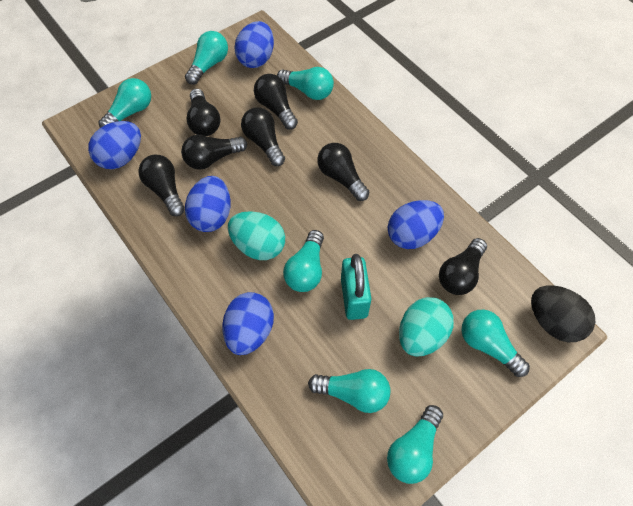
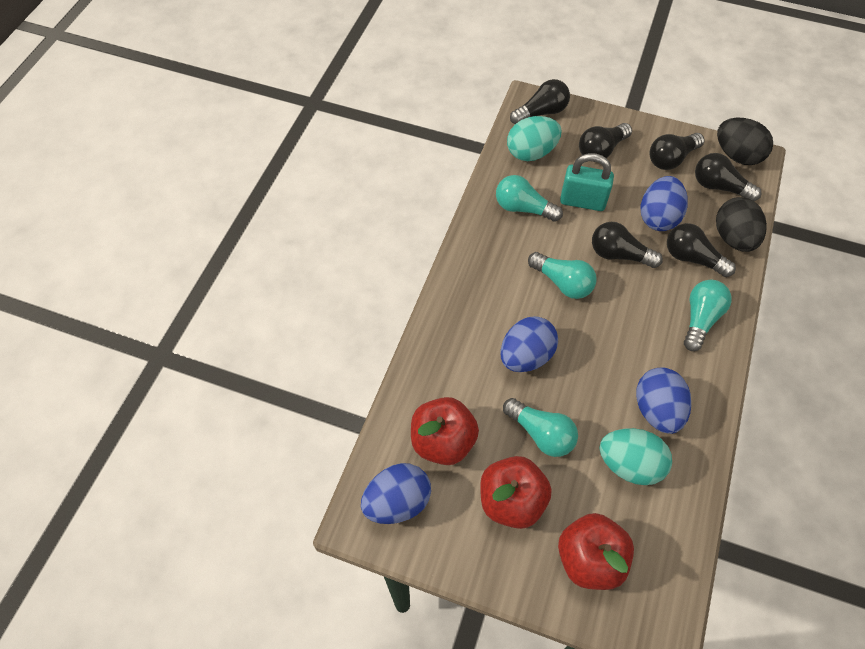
black egg: 1 -> 2
black light bulb: 7 -> 6
blue egg: 5 -> 4
red apple: 0 -> 3
turquoise light bulb: 7 -> 4

